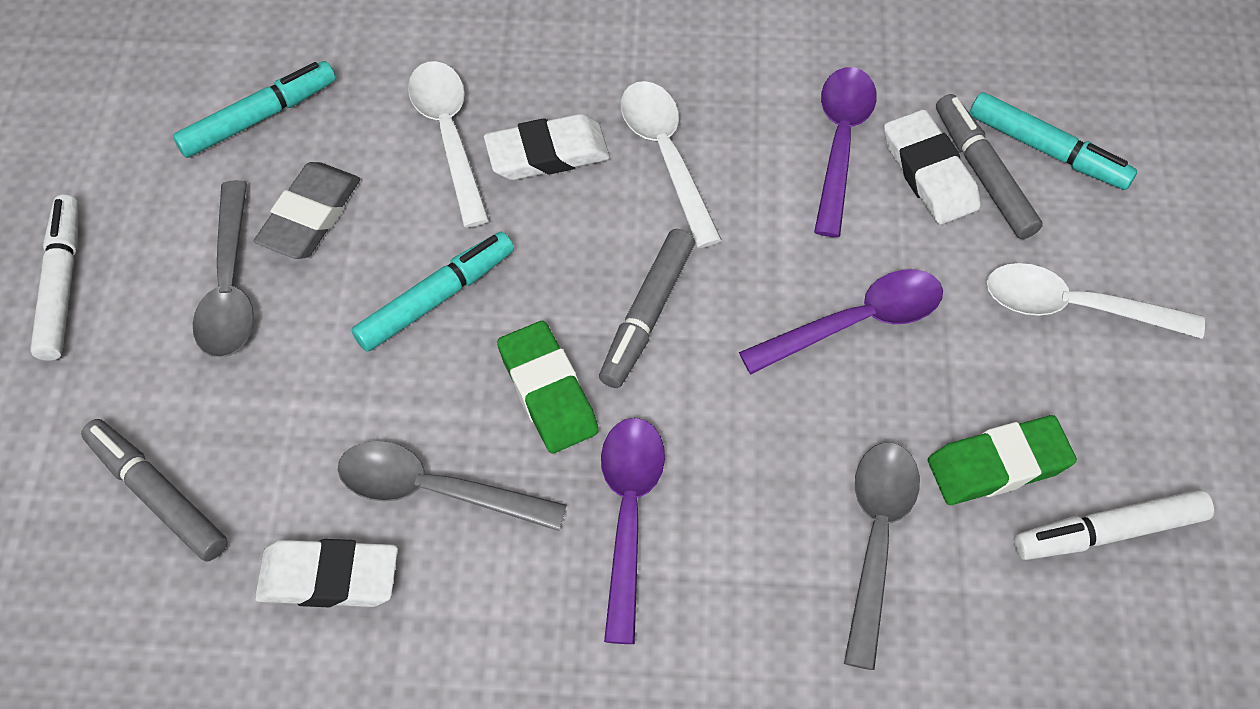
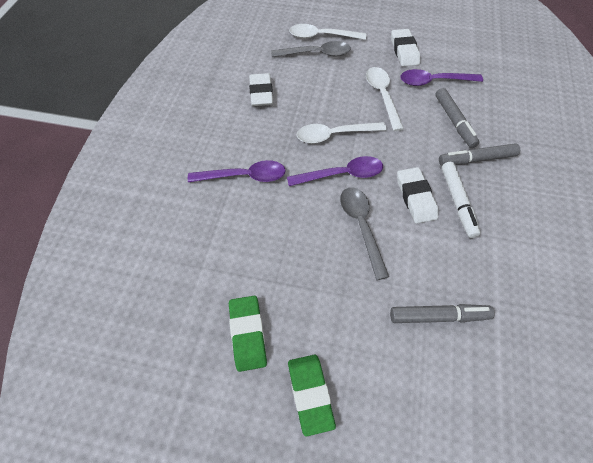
grey eraser: 1 -> 0
grey spoon: 3 -> 2
turquoise marker: 3 -> 0
white marker: 2 -> 1

